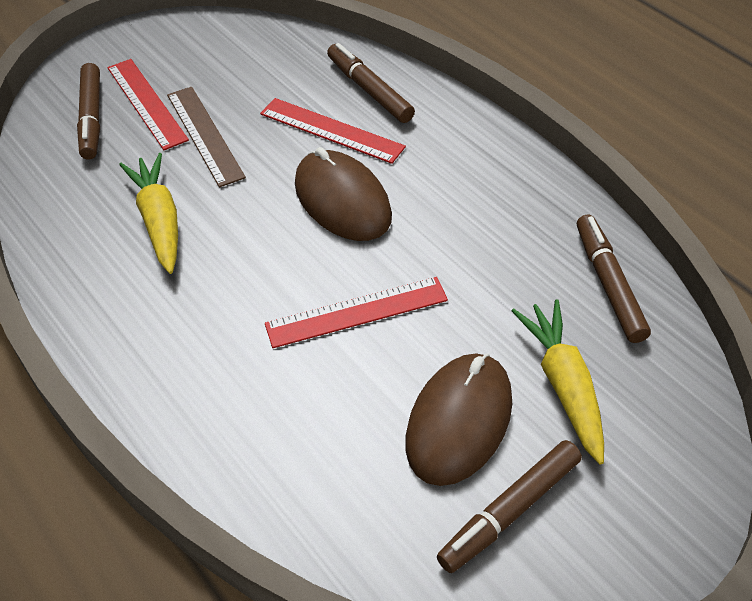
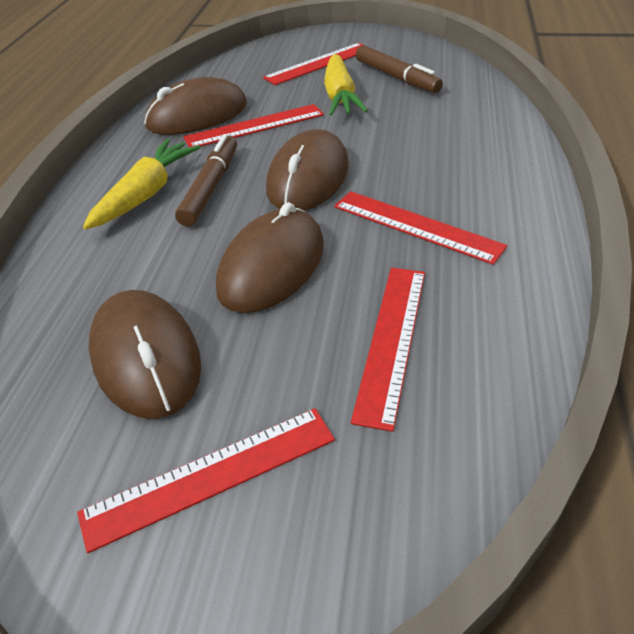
brown marker: 4 -> 2
brown mouse: 2 -> 4
brown ruler: 1 -> 0
red ruler: 3 -> 5

